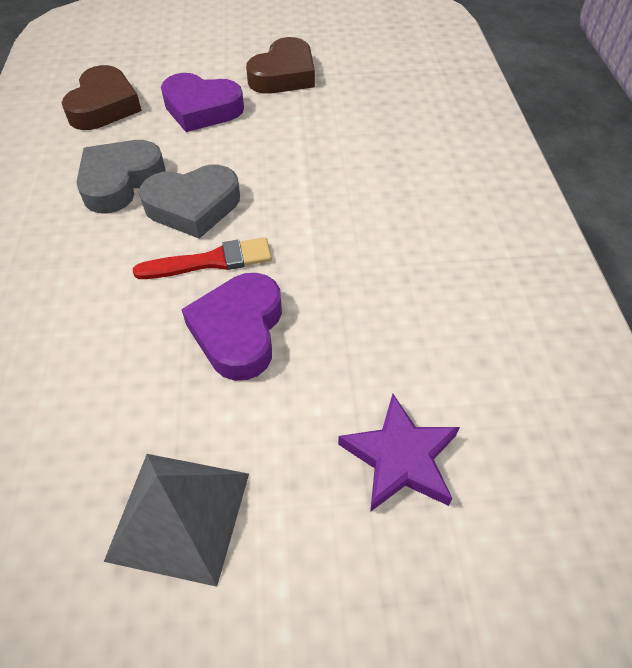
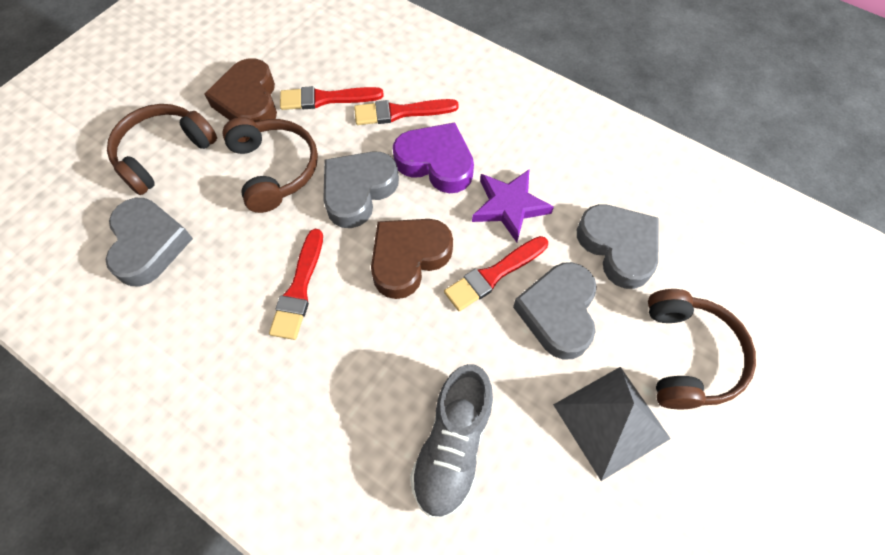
brown headphones: 0 -> 3
grey heart: 2 -> 4
grey shoe: 0 -> 1
purple heart: 2 -> 1
red brush: 1 -> 4

